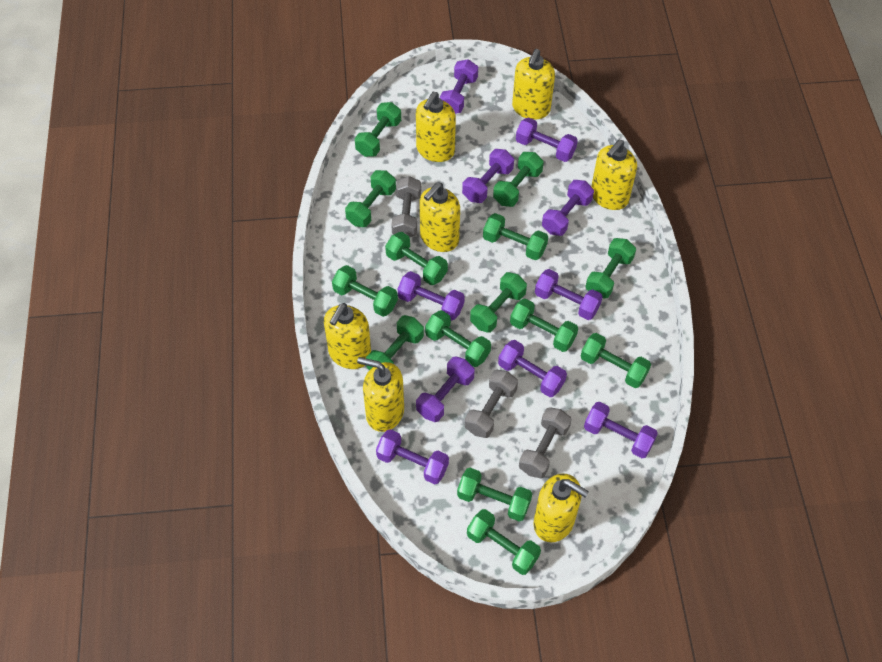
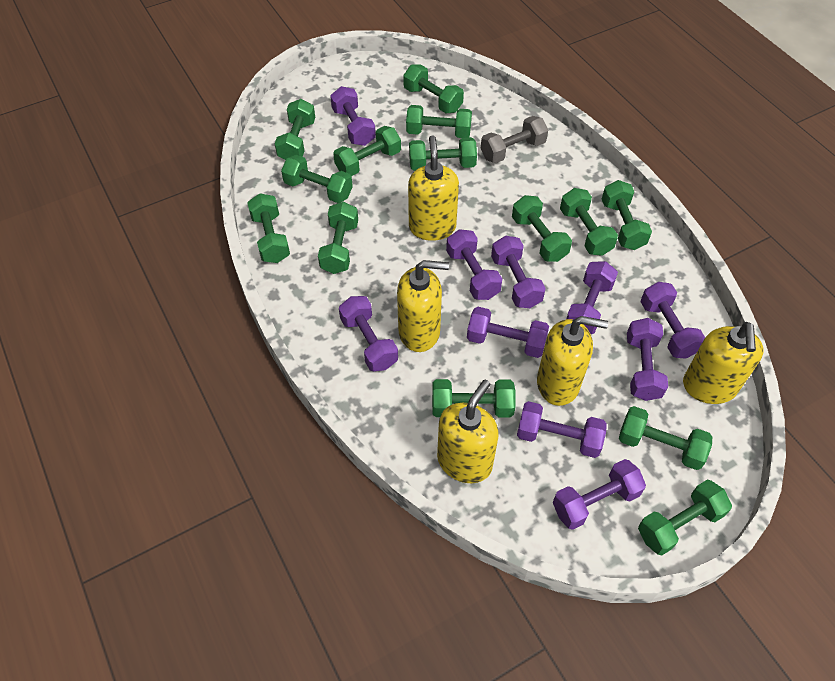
grey dumbbell: 3 -> 1
yellow soap dispenser: 7 -> 5

